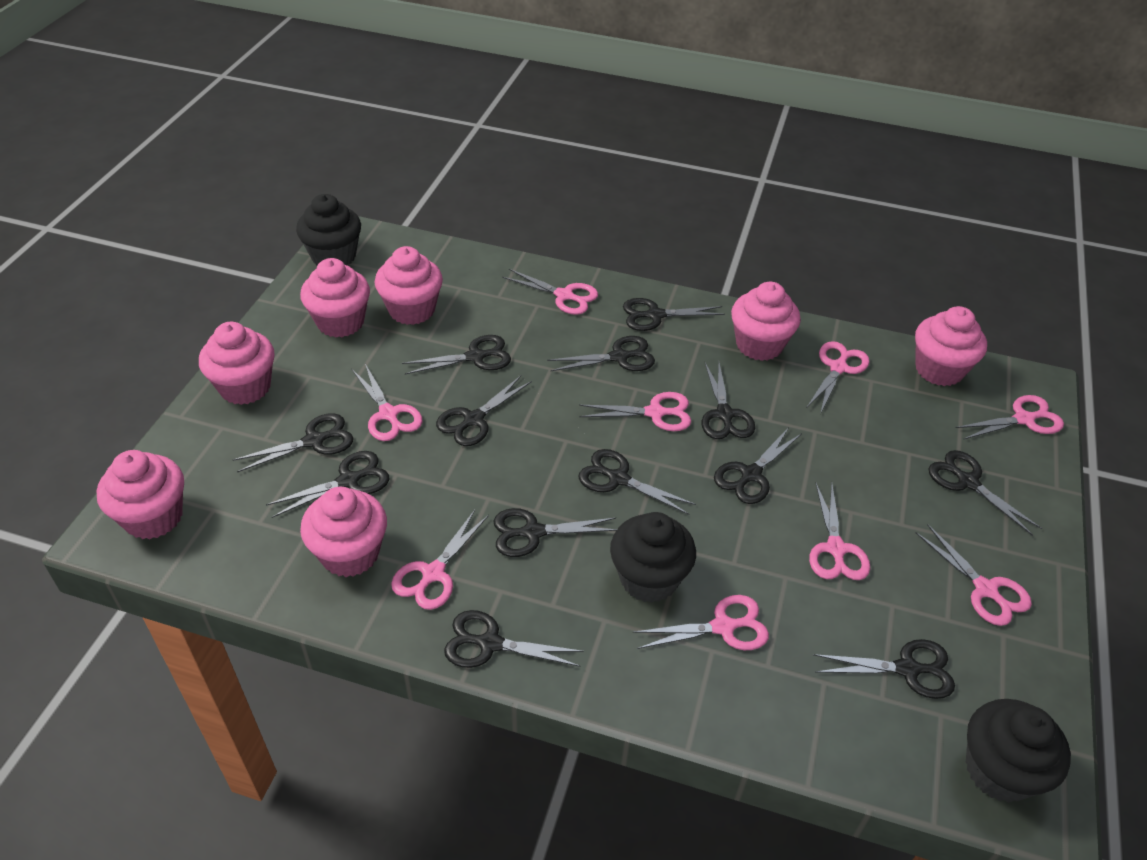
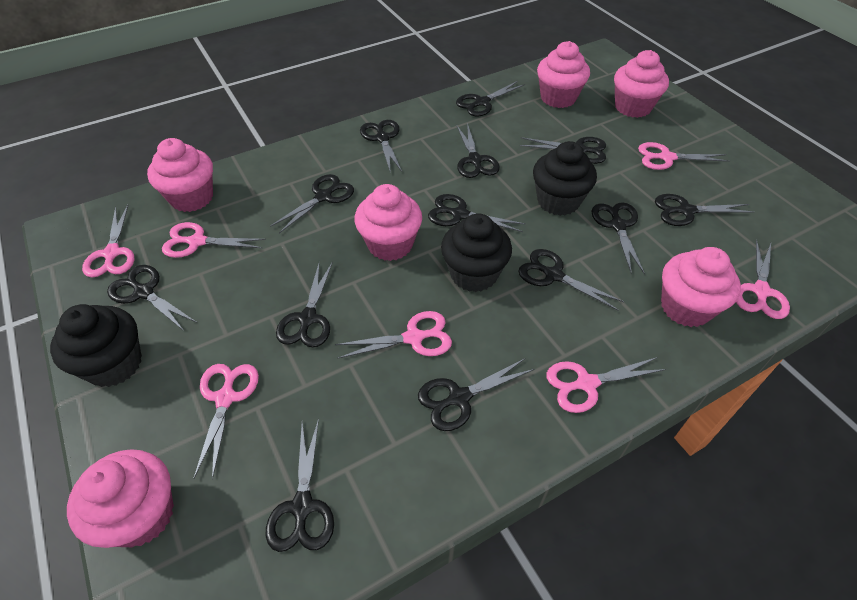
pink cupcake: 7 -> 6
pink scissors: 9 -> 7

